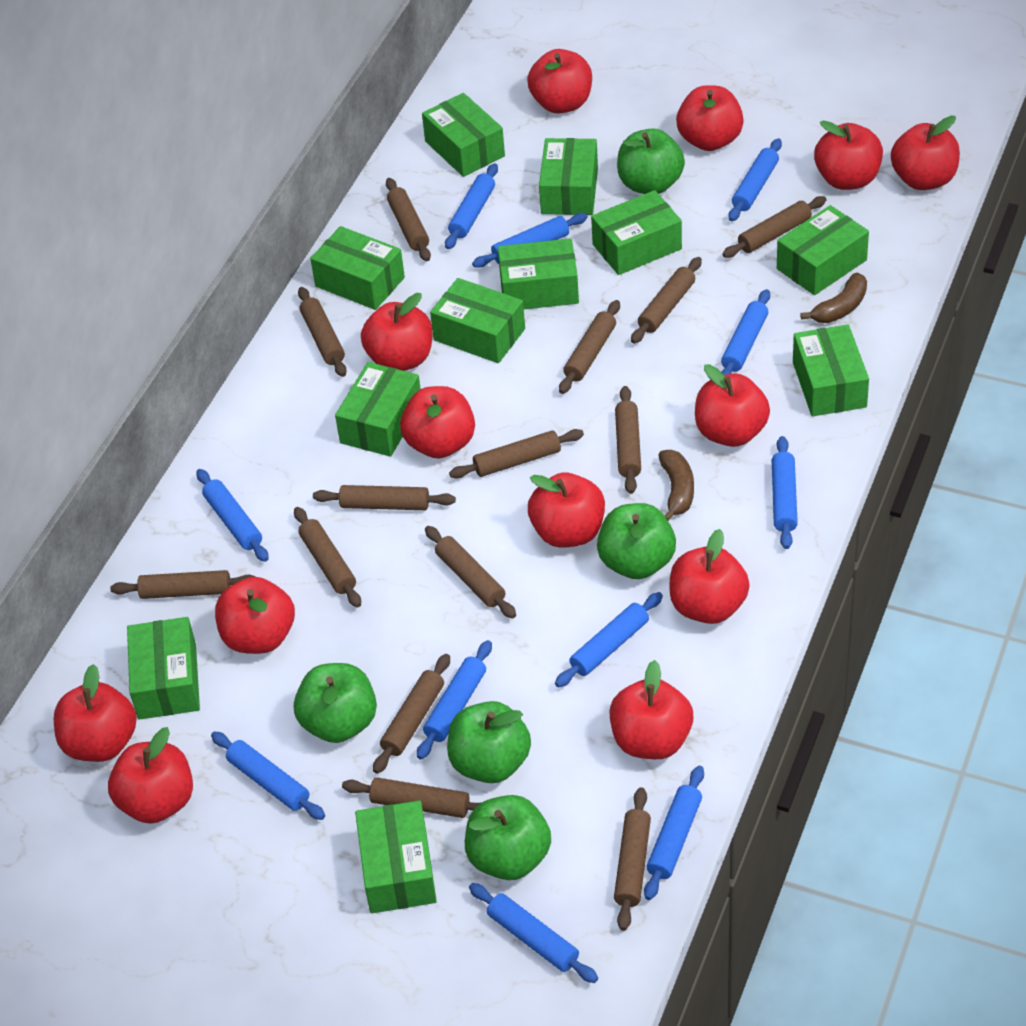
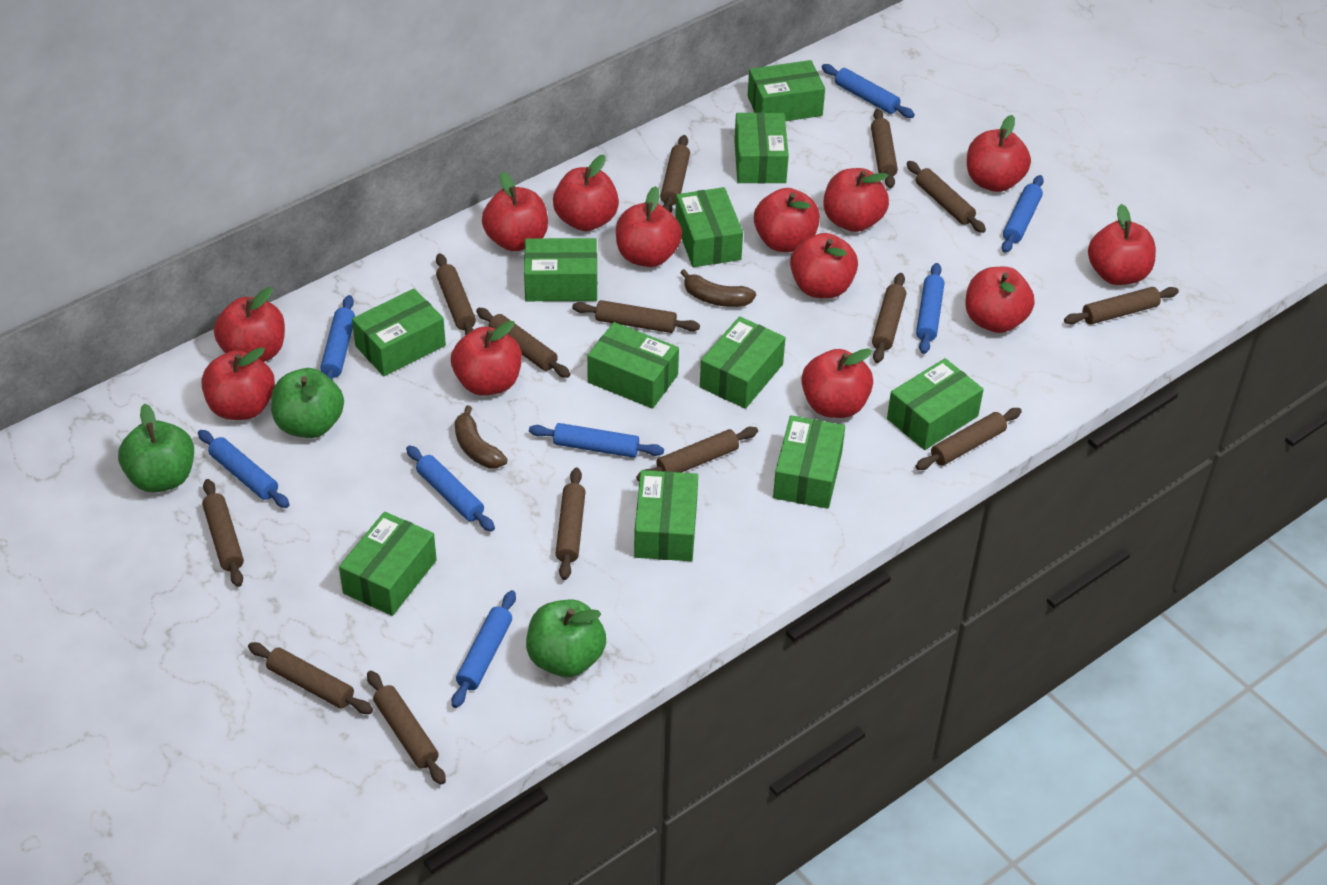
blue rolling pin: 11 -> 8
green apple: 5 -> 3

